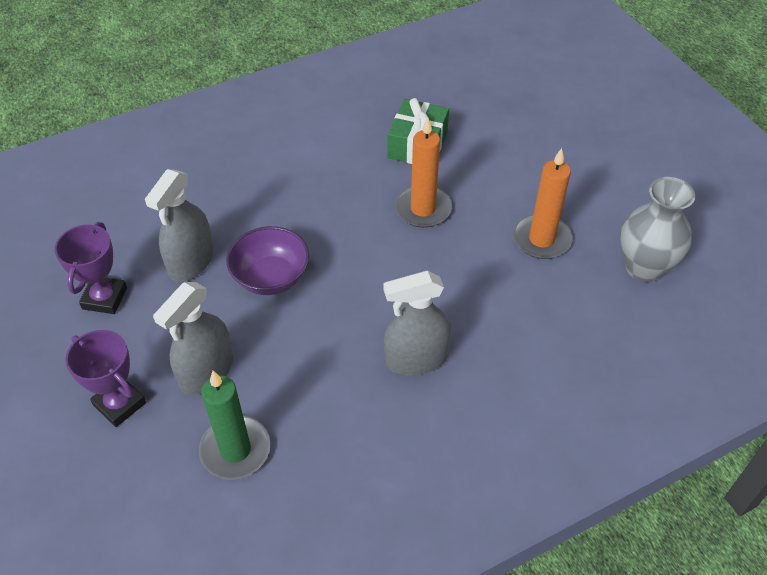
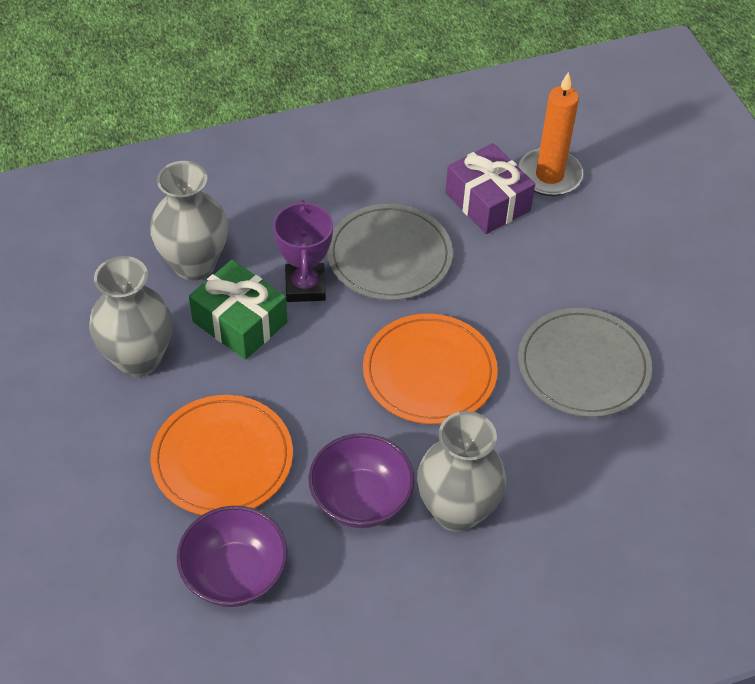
green candle: 1 -> 0
grey plate: 0 -> 2
grey spray bottle: 3 -> 0
grey vase: 1 -> 3
orange candle: 2 -> 1
orange plate: 0 -> 2
purple bowl: 1 -> 2
purple gift: 0 -> 1
purple trophy: 2 -> 1

